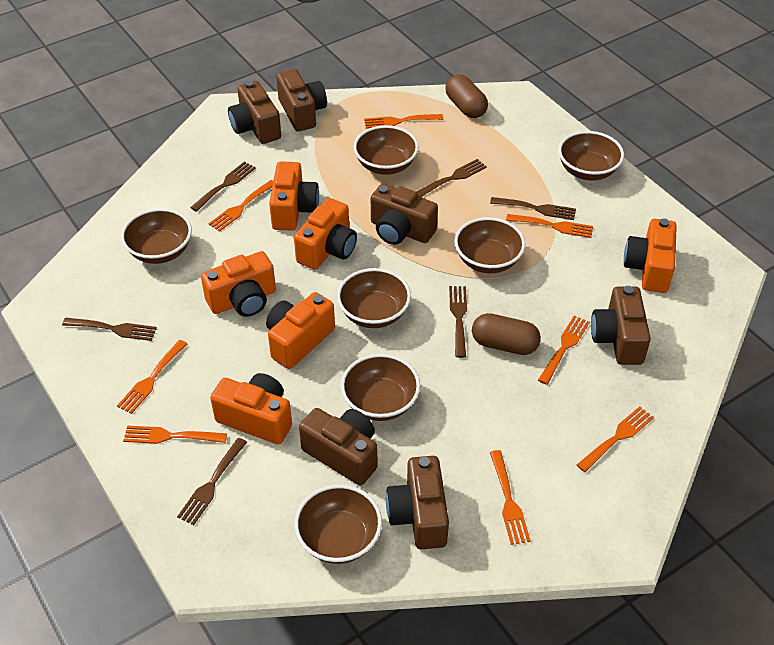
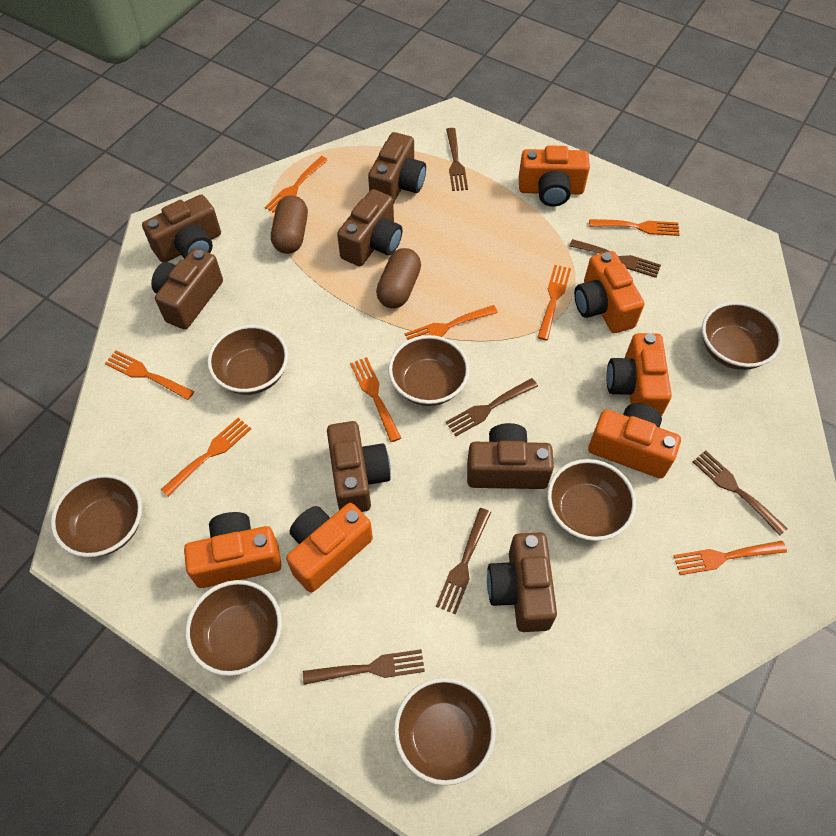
brown camera: 6 -> 7

